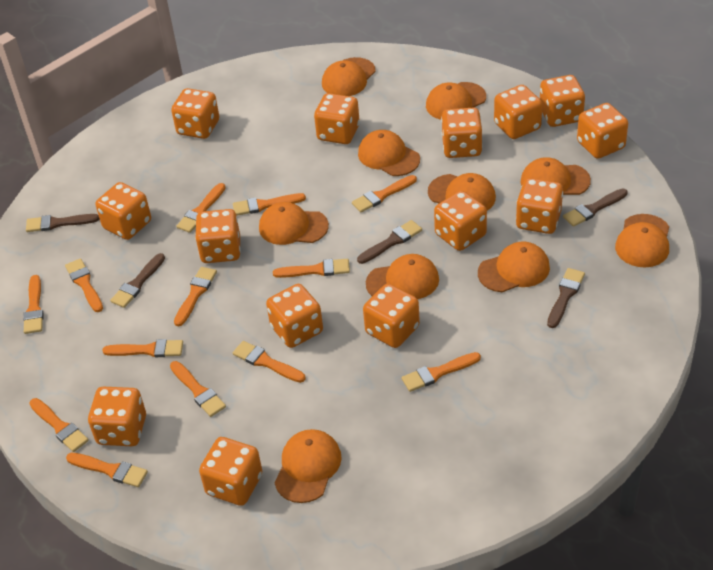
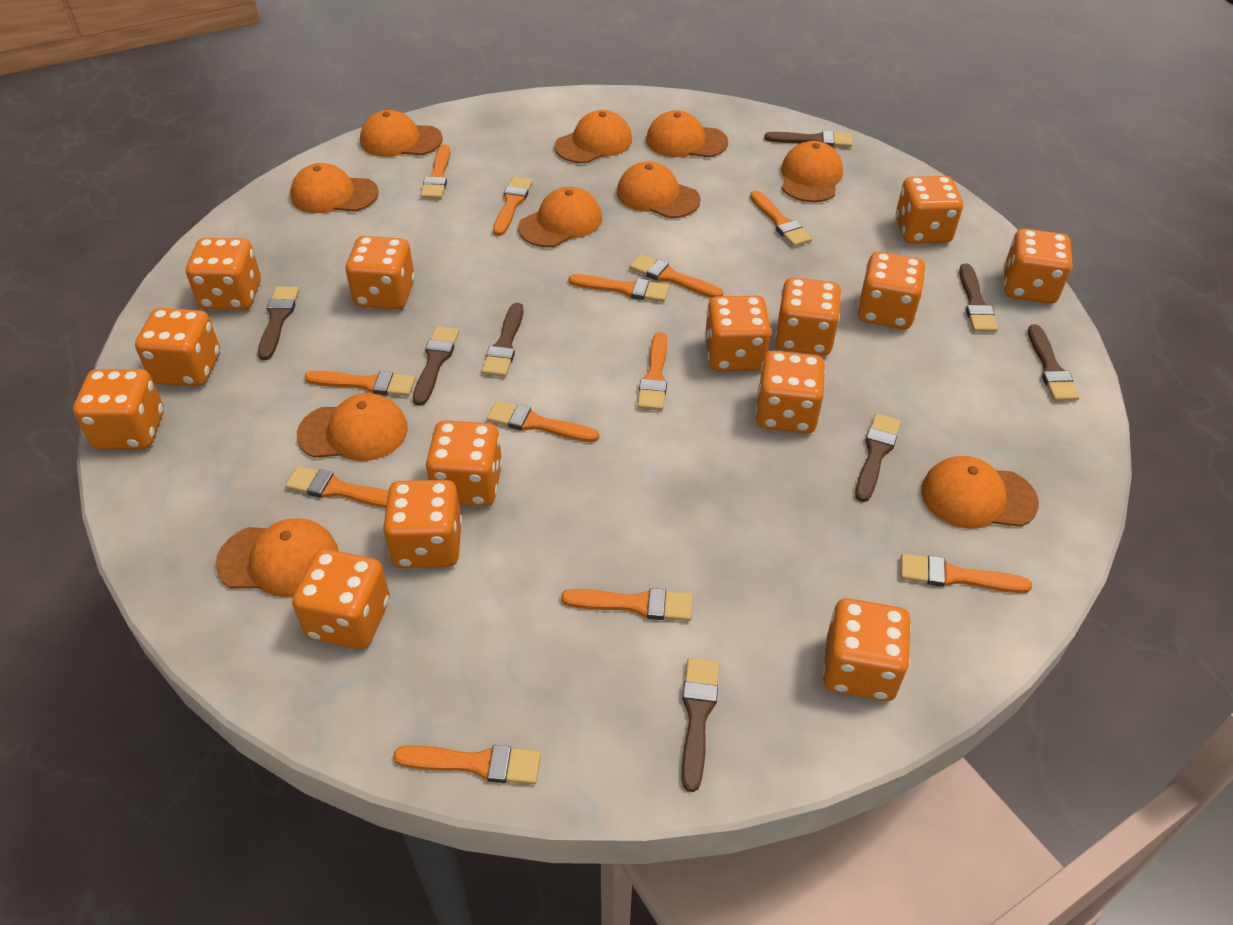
brown brush: 5 -> 8
orange brush: 13 -> 12

